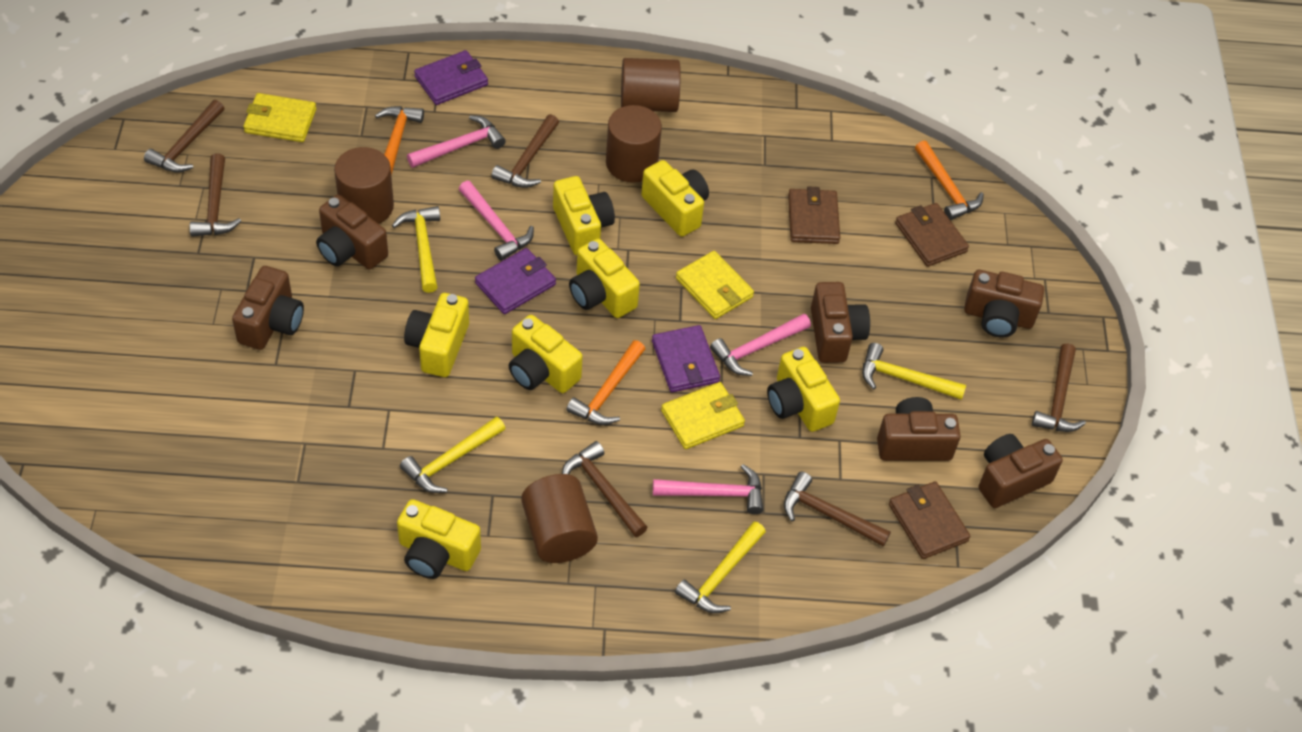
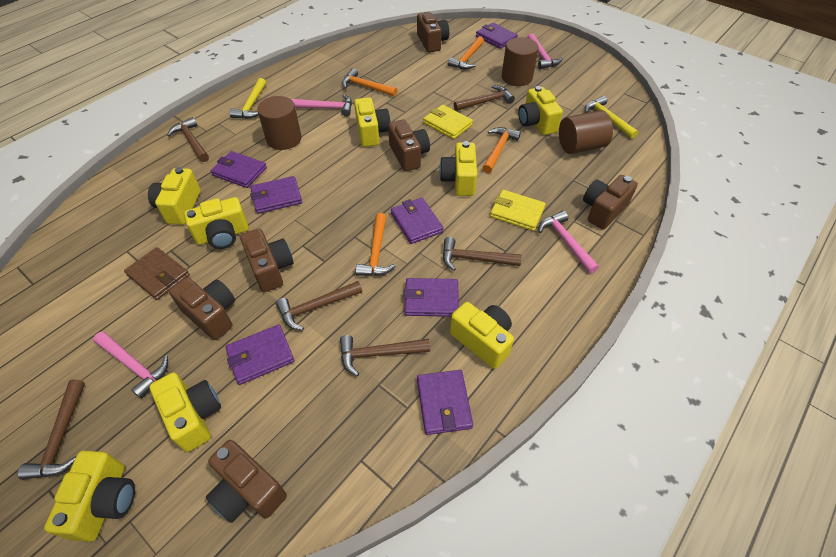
brown cylinder: 4 -> 3
brown wallet: 3 -> 1
orange hammer: 3 -> 4
purple wallet: 3 -> 7
yellow camera: 7 -> 8
yellow hammer: 4 -> 2
yellow wallet: 3 -> 2

